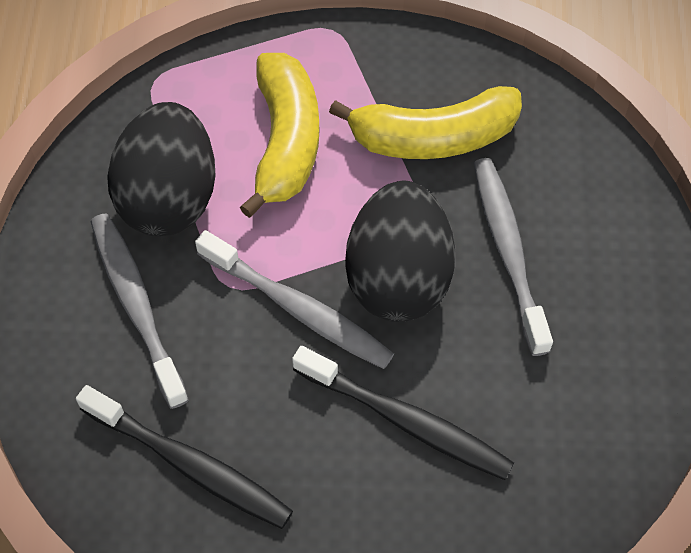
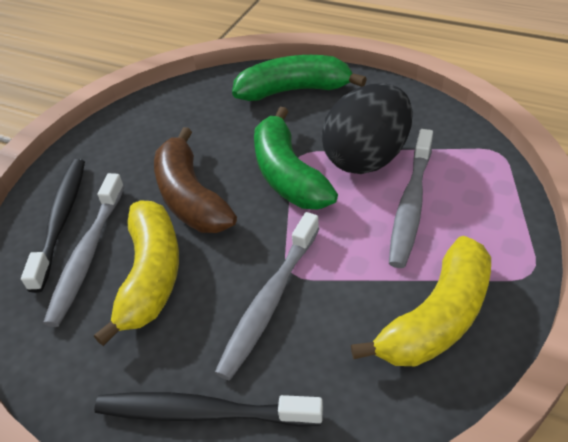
black egg: 2 -> 1
brown banana: 0 -> 1
green banana: 0 -> 2

